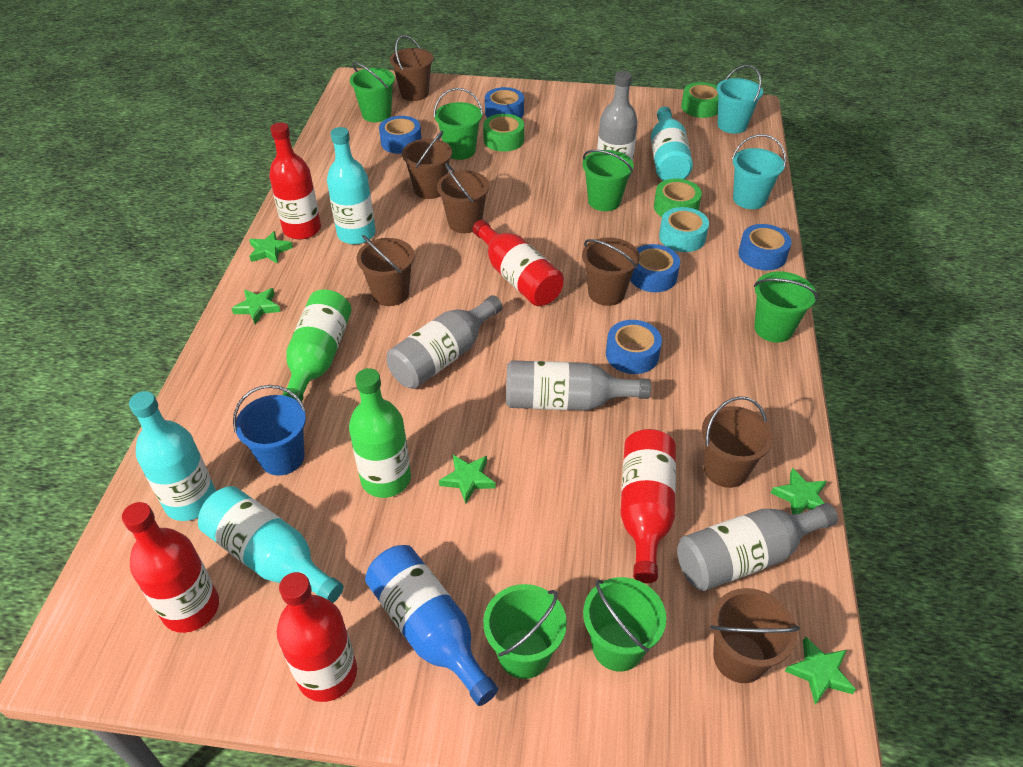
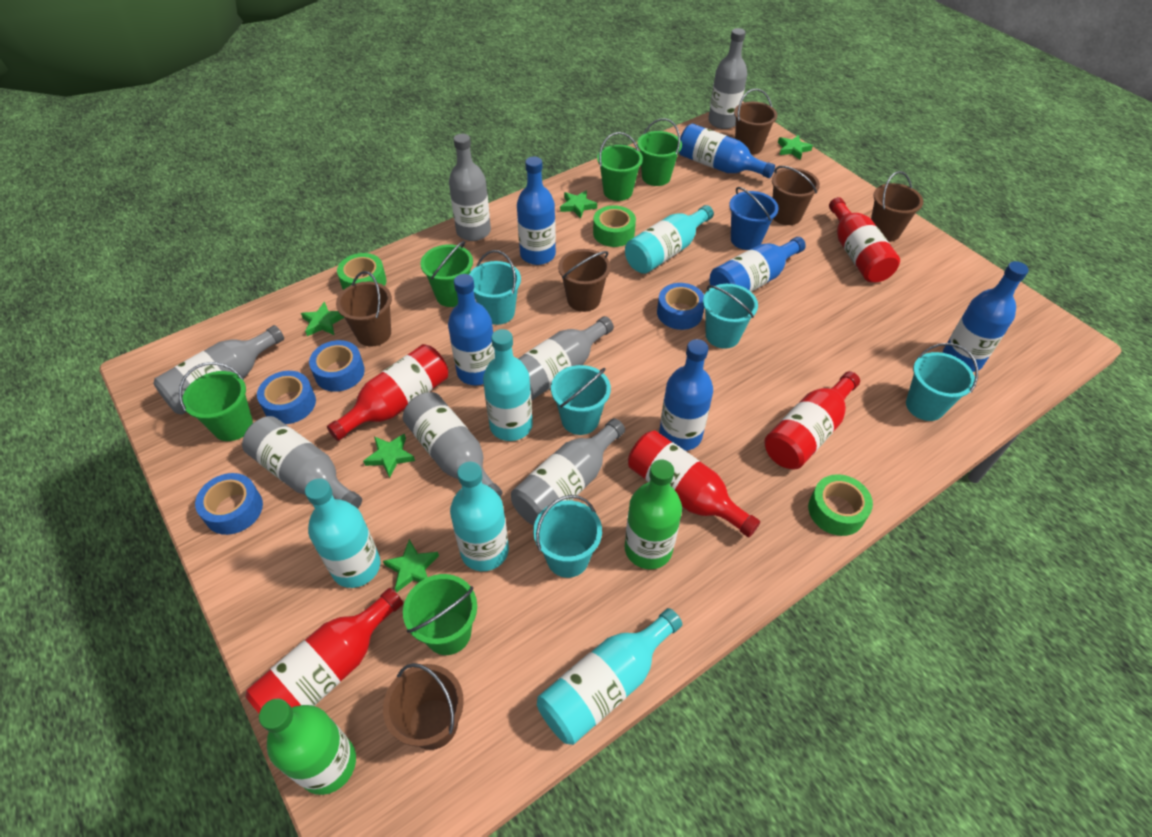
blue bottle: 1 -> 6
blue tape: 5 -> 4
brown bucket: 7 -> 6
green bucket: 6 -> 5
grey bottle: 4 -> 7
turquoise bottle: 4 -> 5
turquoise bucket: 2 -> 5
turquoise tape: 1 -> 0

